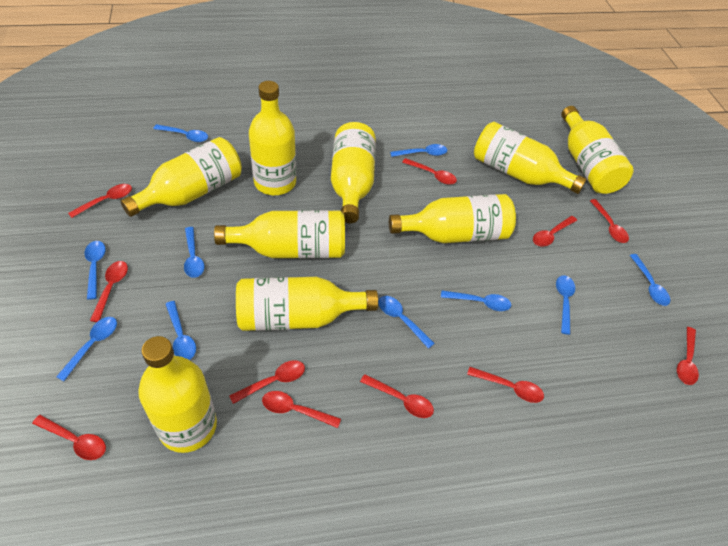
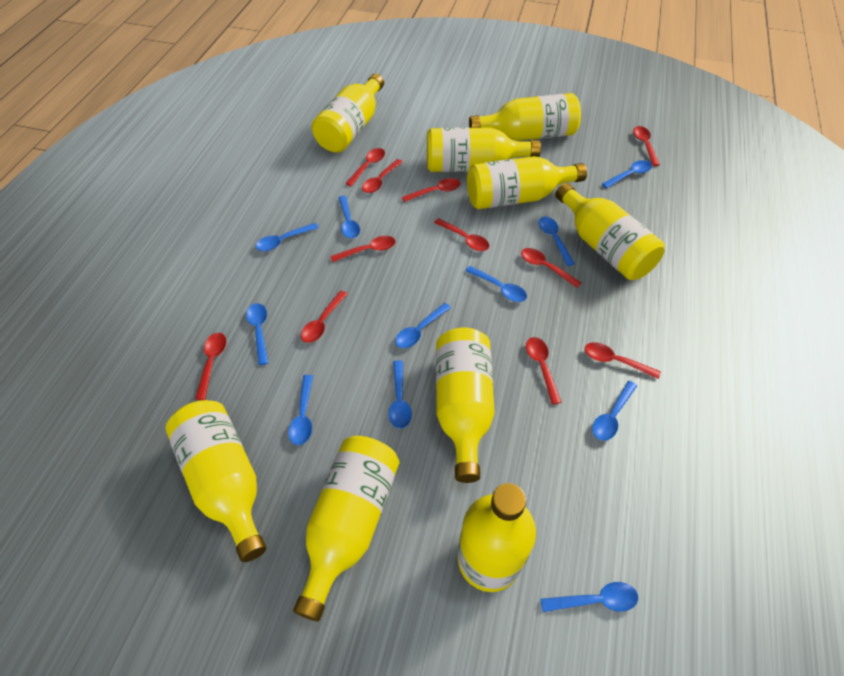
blue spoon: 10 -> 11

